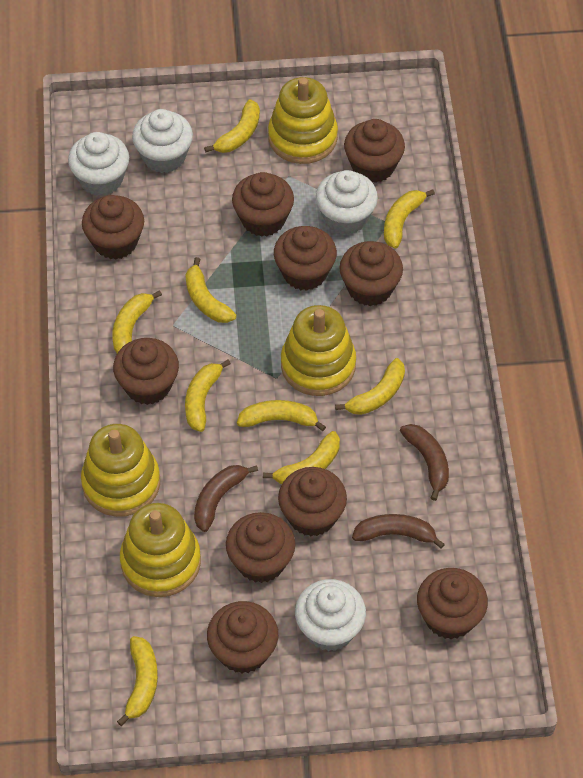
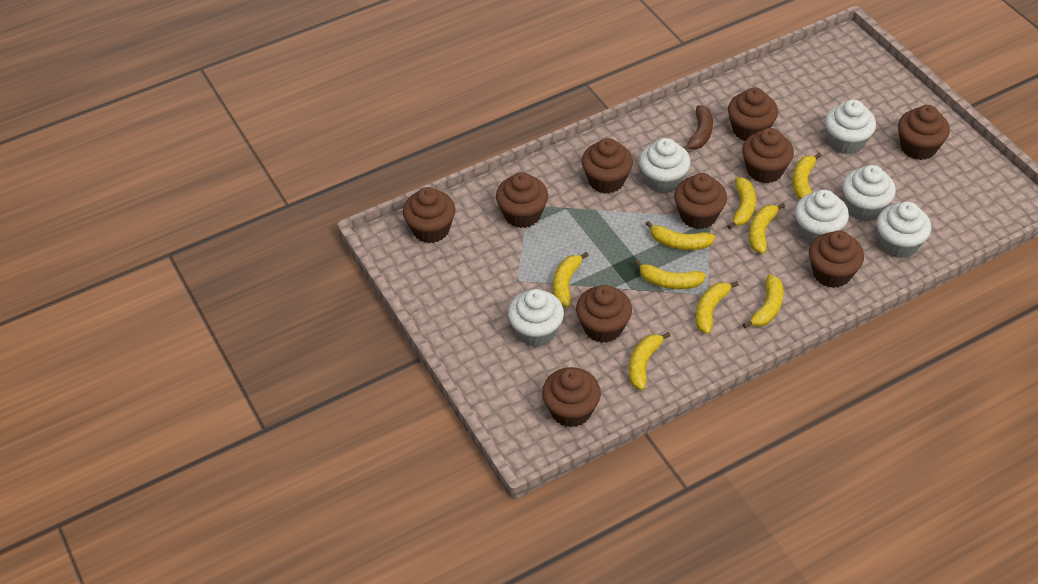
brown banana: 3 -> 1
white cupcake: 4 -> 6
yellow stacking toy: 4 -> 0

